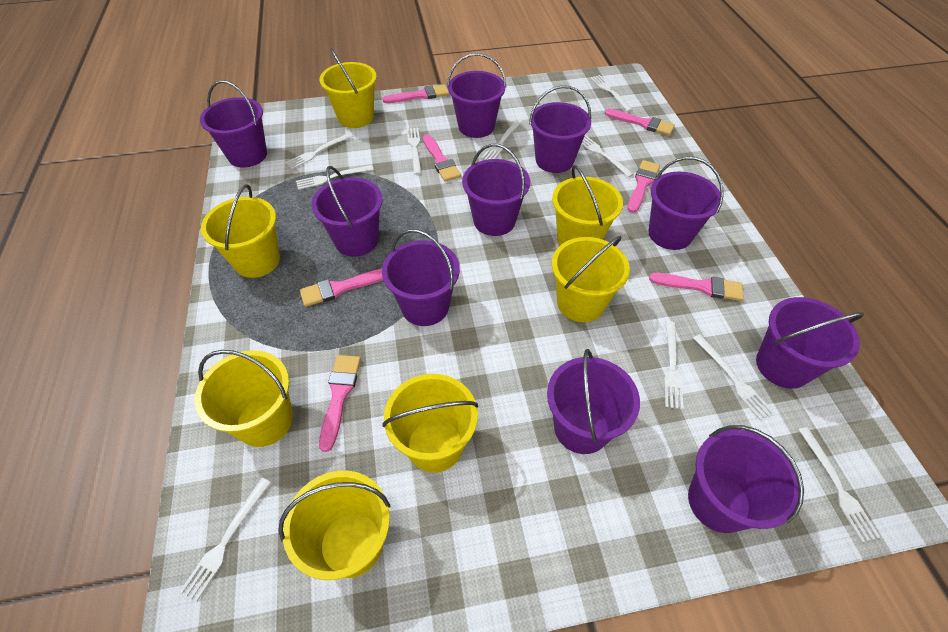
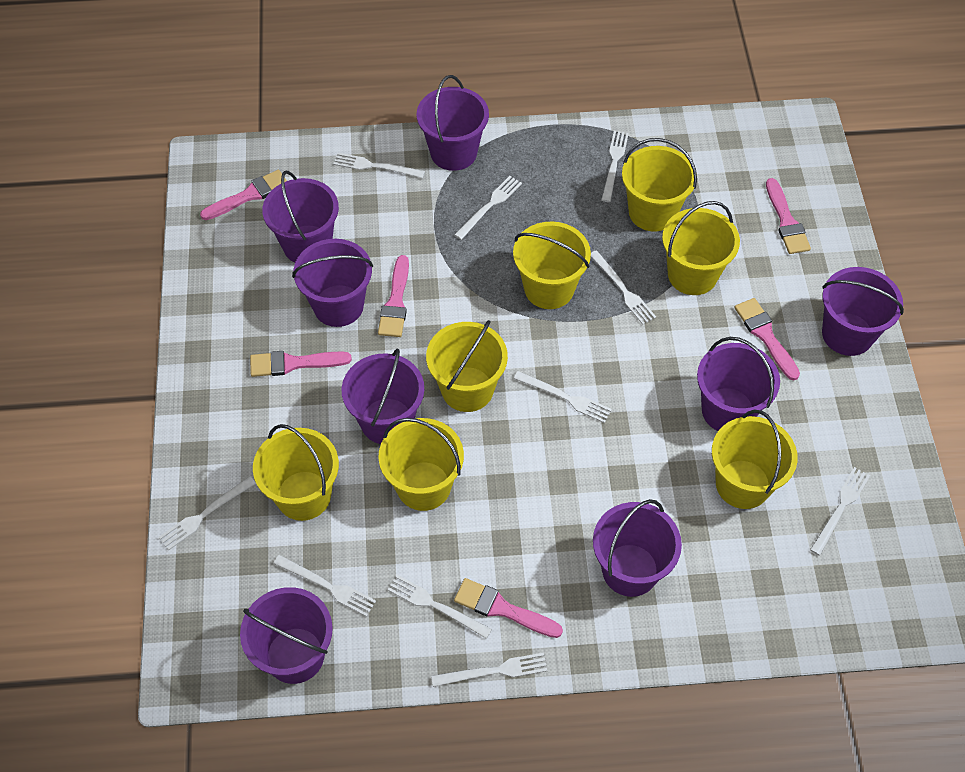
pink brush: 7 -> 6
purple bucket: 10 -> 8

